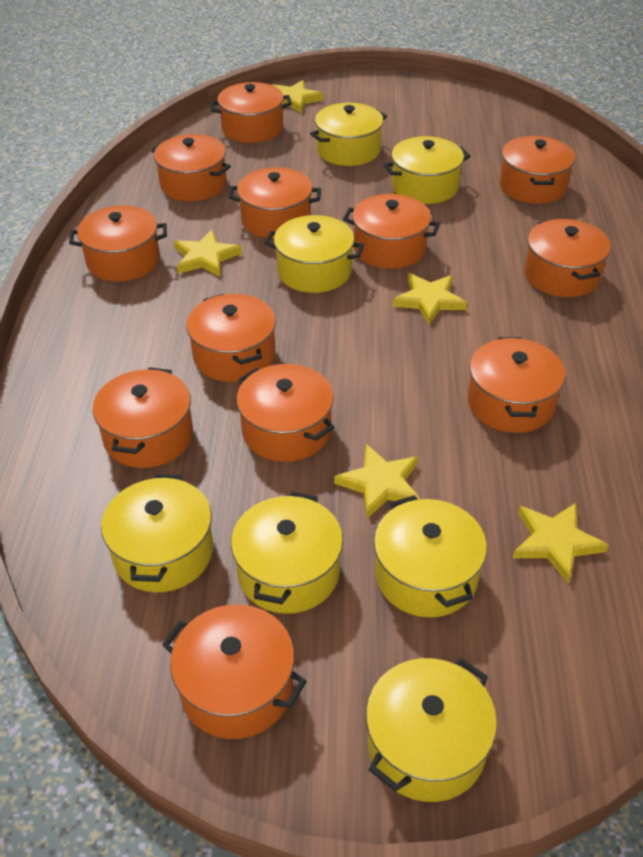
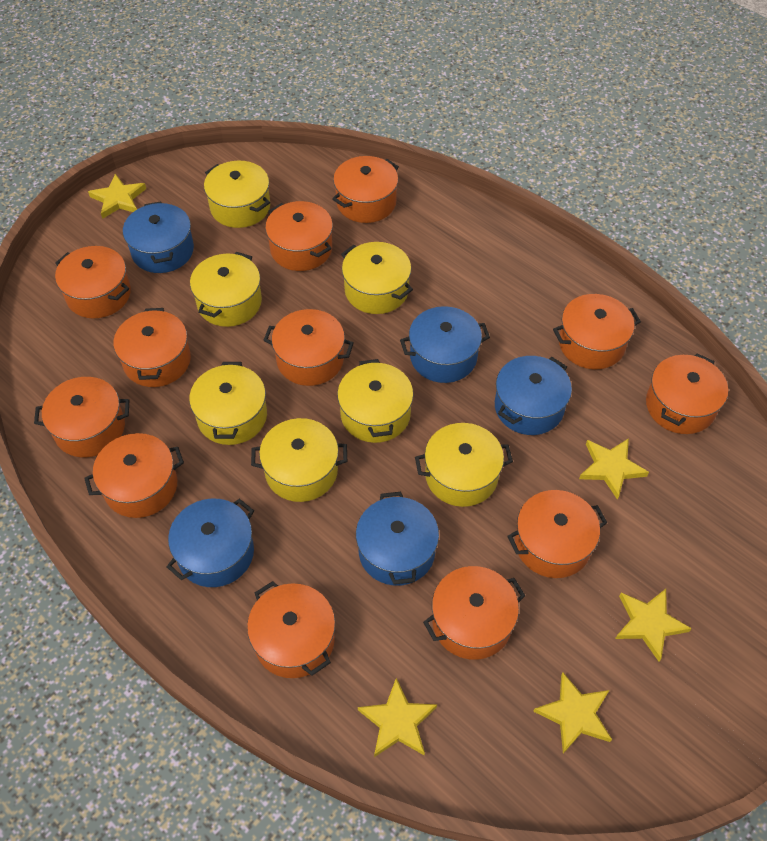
blue pot: 0 -> 5

